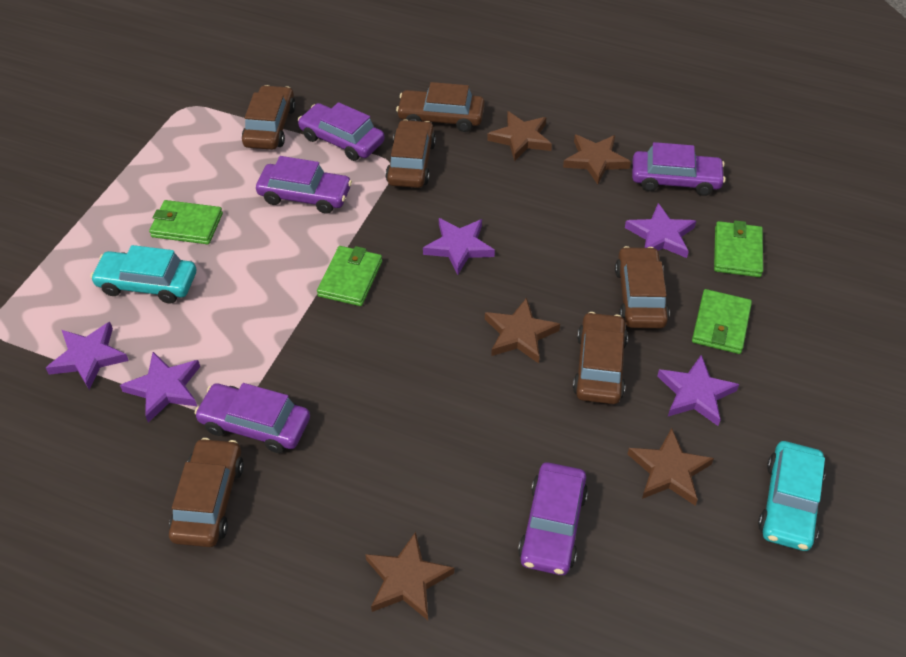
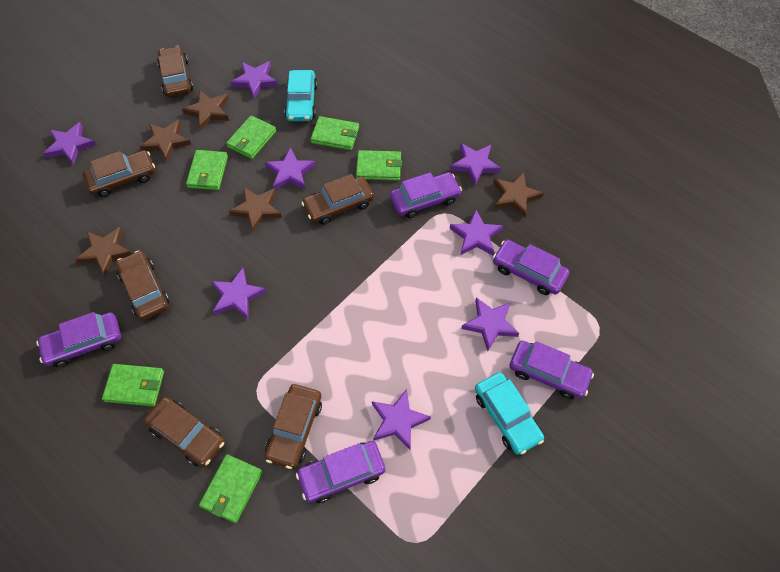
green wallet: 4 -> 6
purple star: 5 -> 8

